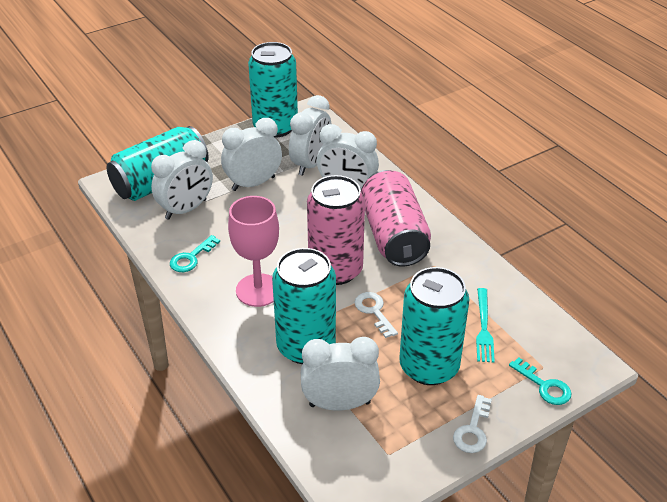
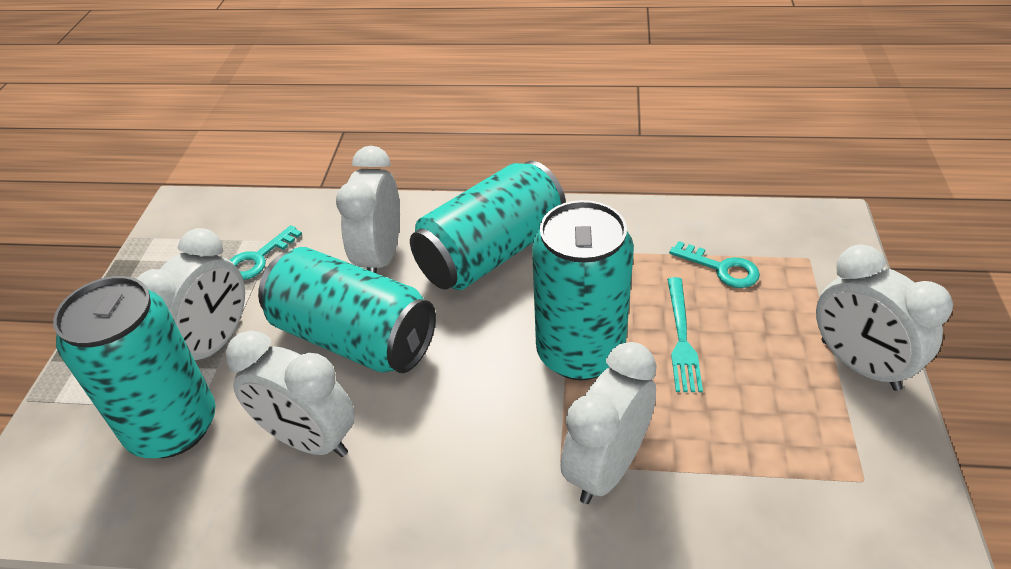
pink can: 2 -> 0
pink goblet: 1 -> 0
white key: 2 -> 0

